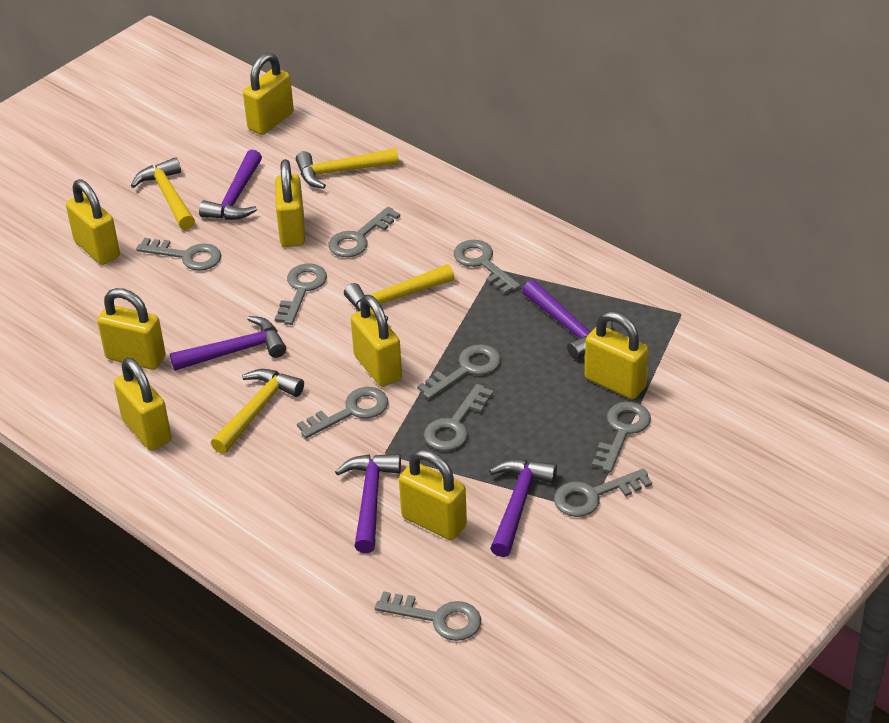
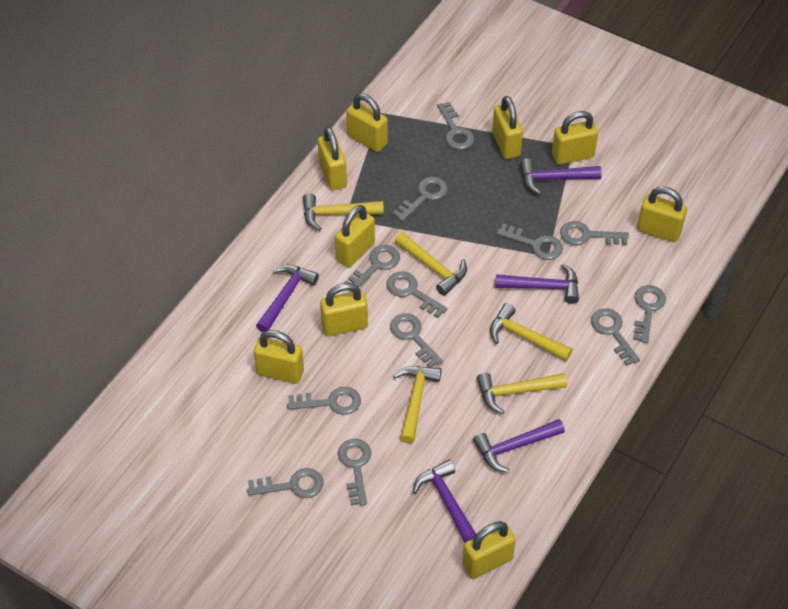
grey key: 10 -> 12
yellow hammer: 4 -> 5
yellow padlock: 8 -> 9

